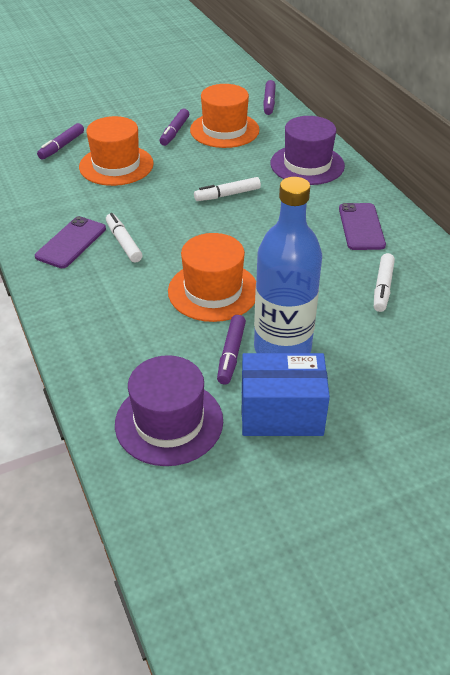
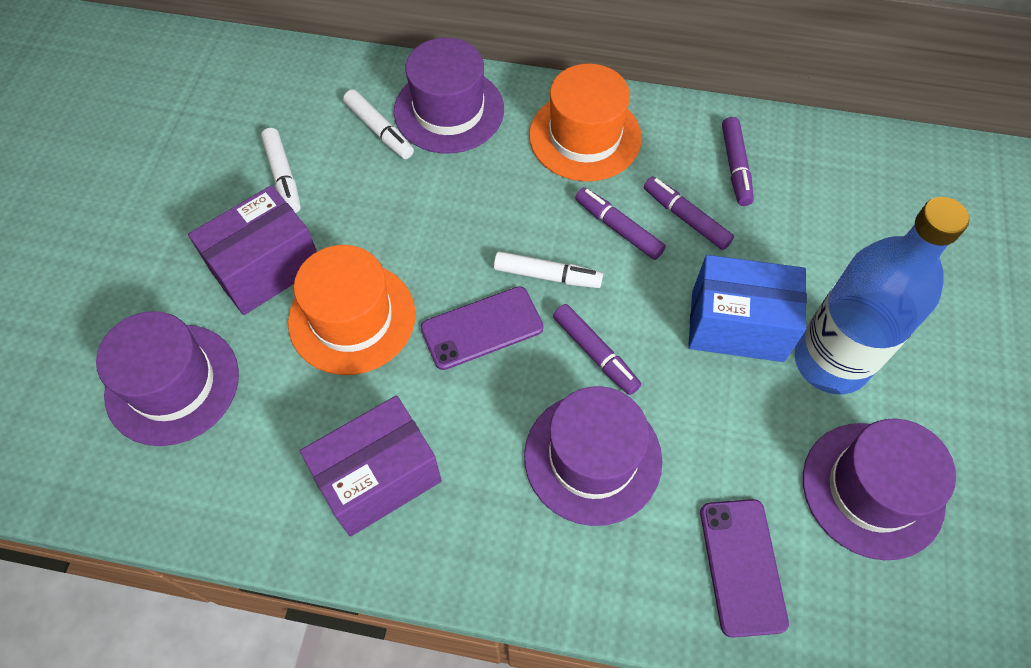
orange hat: 3 -> 2
purple box: 0 -> 2
purple hat: 2 -> 4

